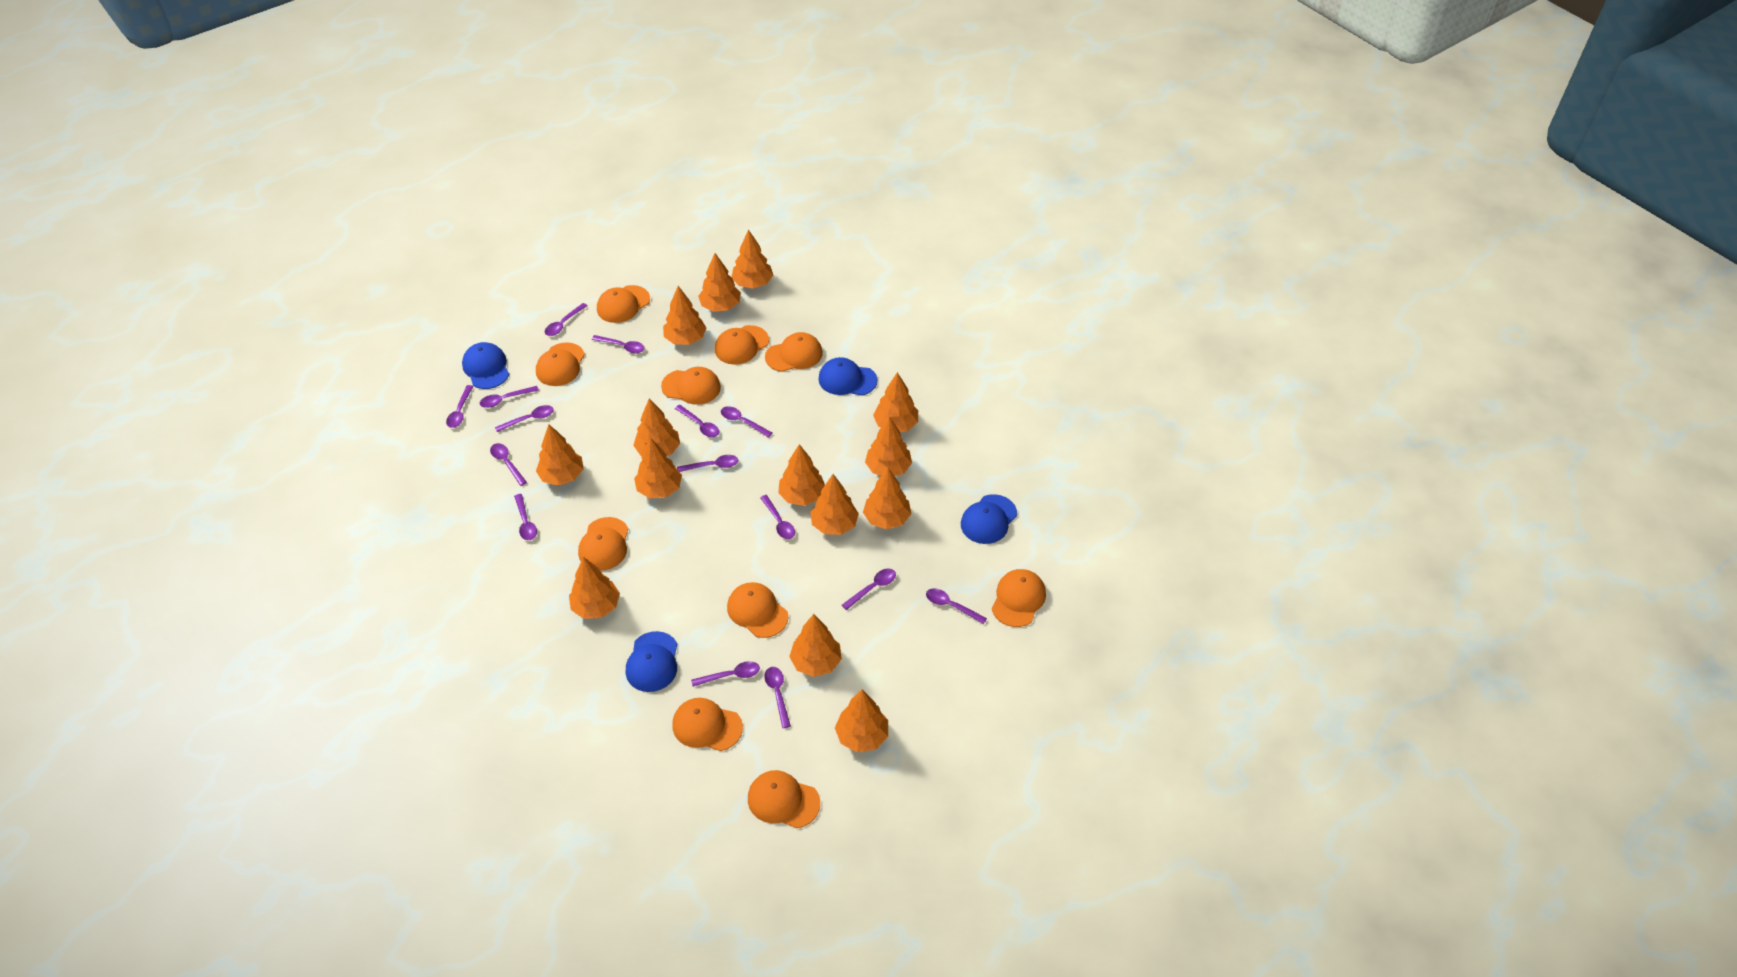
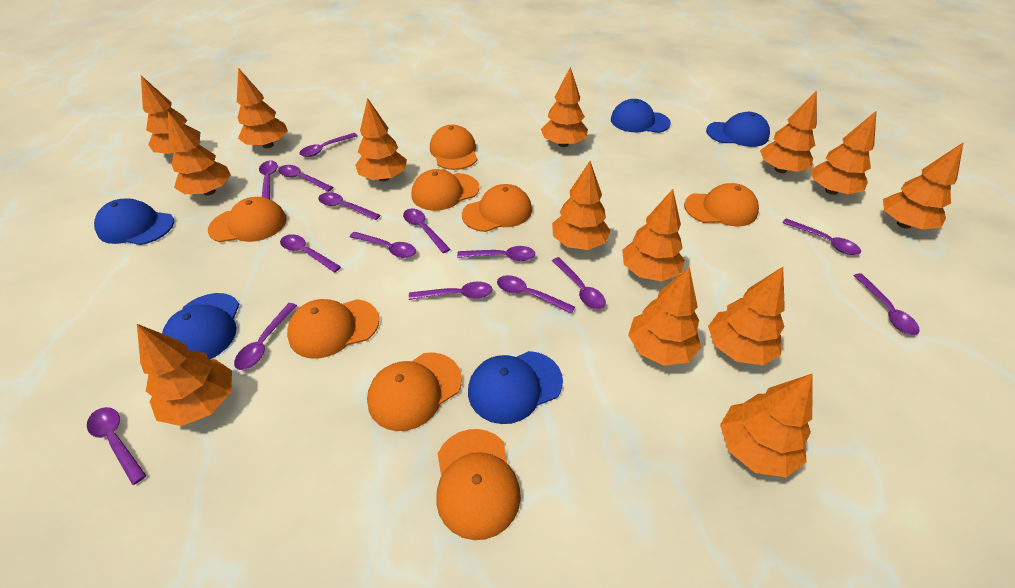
blue cap: 4 -> 5
orange cap: 10 -> 8

